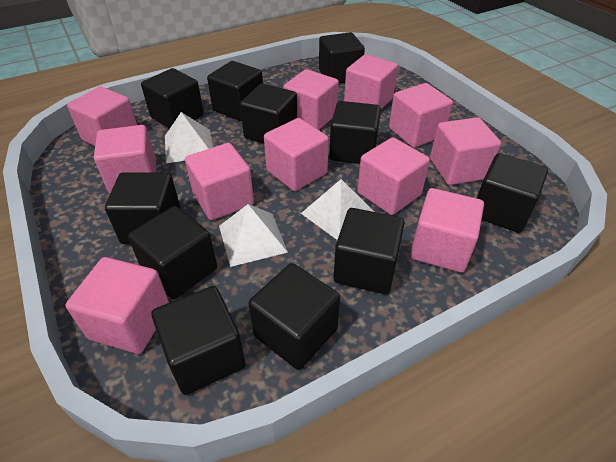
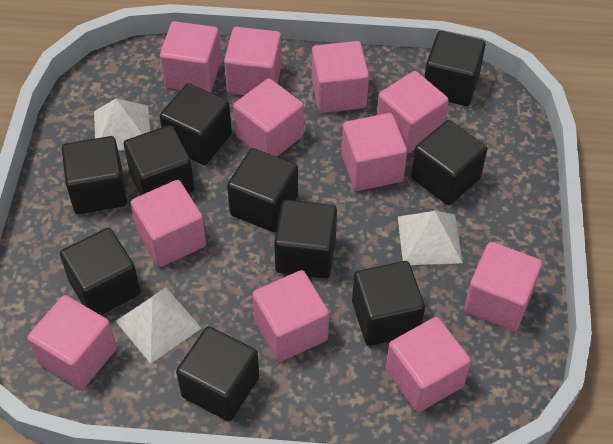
black cube: 11 -> 10

